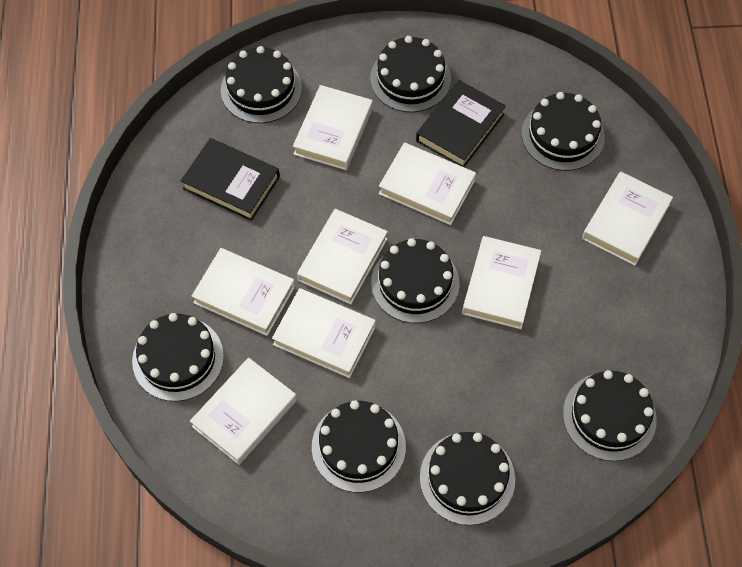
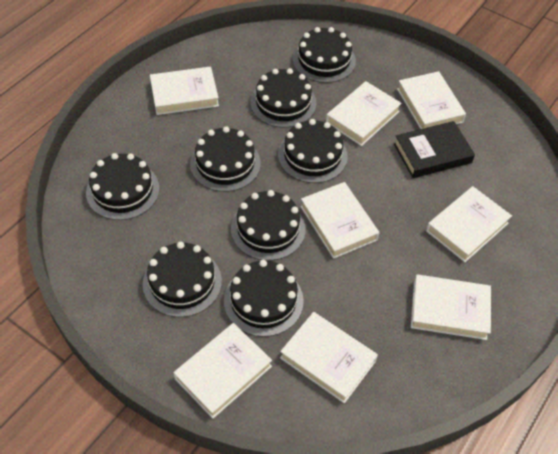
black book: 2 -> 1

